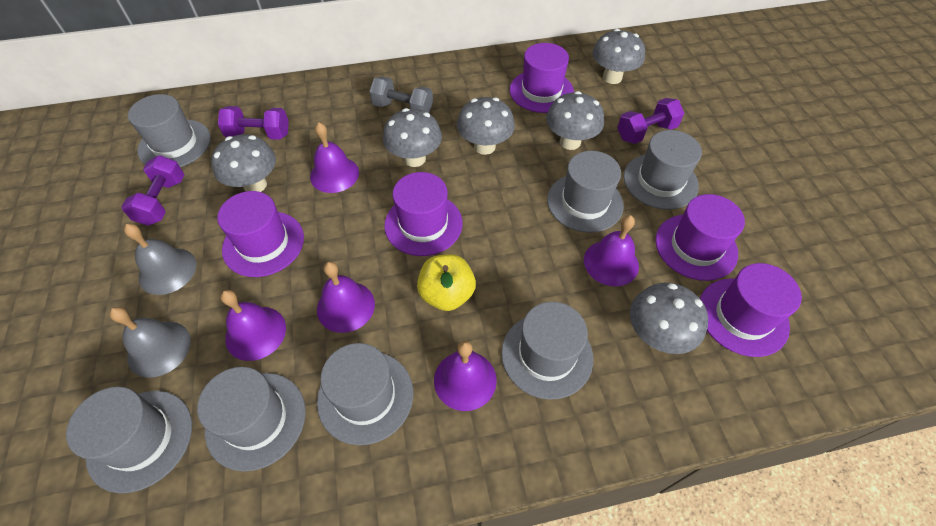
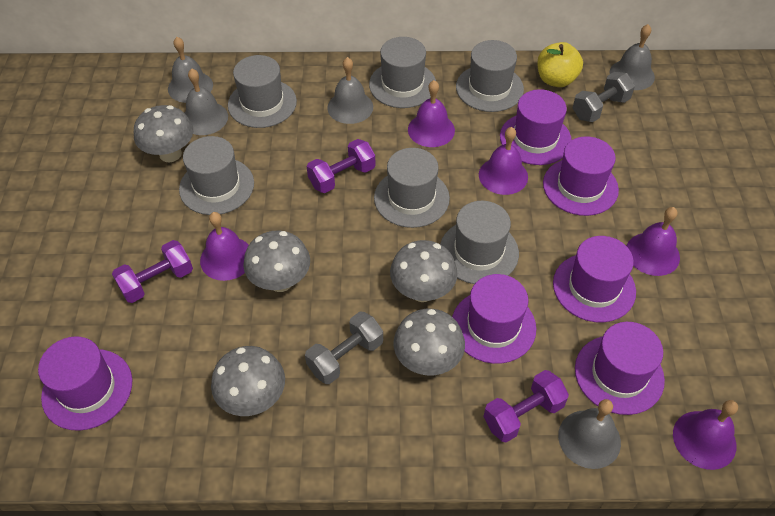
grey bell: 2 -> 5
grey dumbbell: 1 -> 2
grey hat: 7 -> 6
grey mushroom: 6 -> 5
purple hat: 5 -> 6

